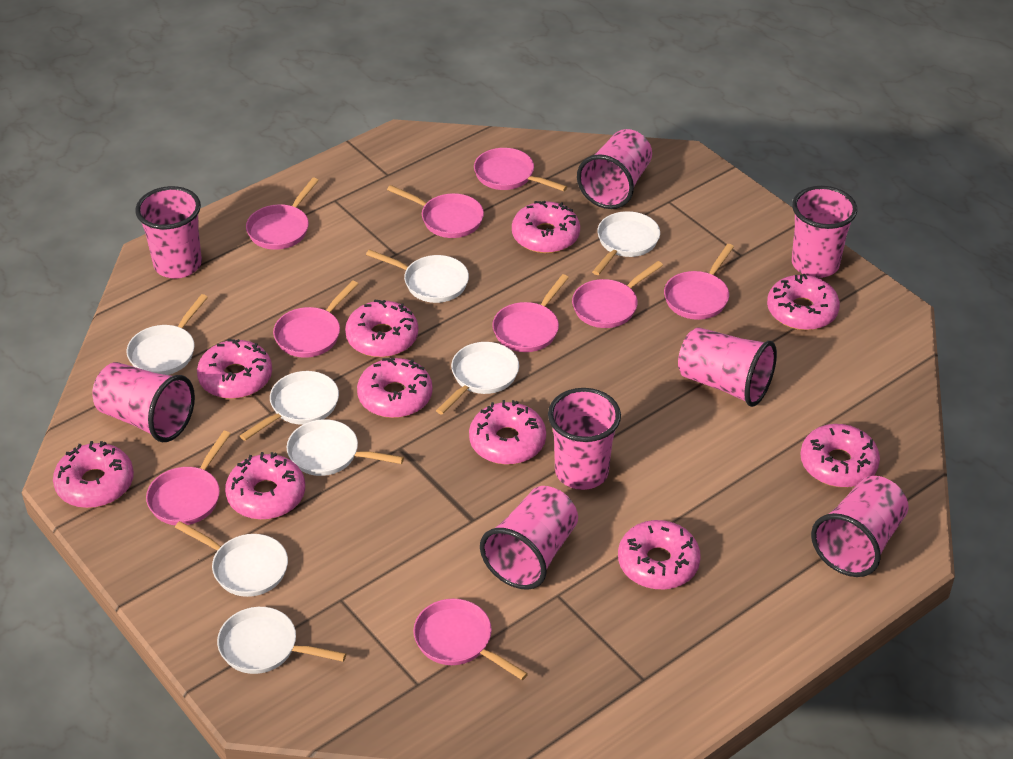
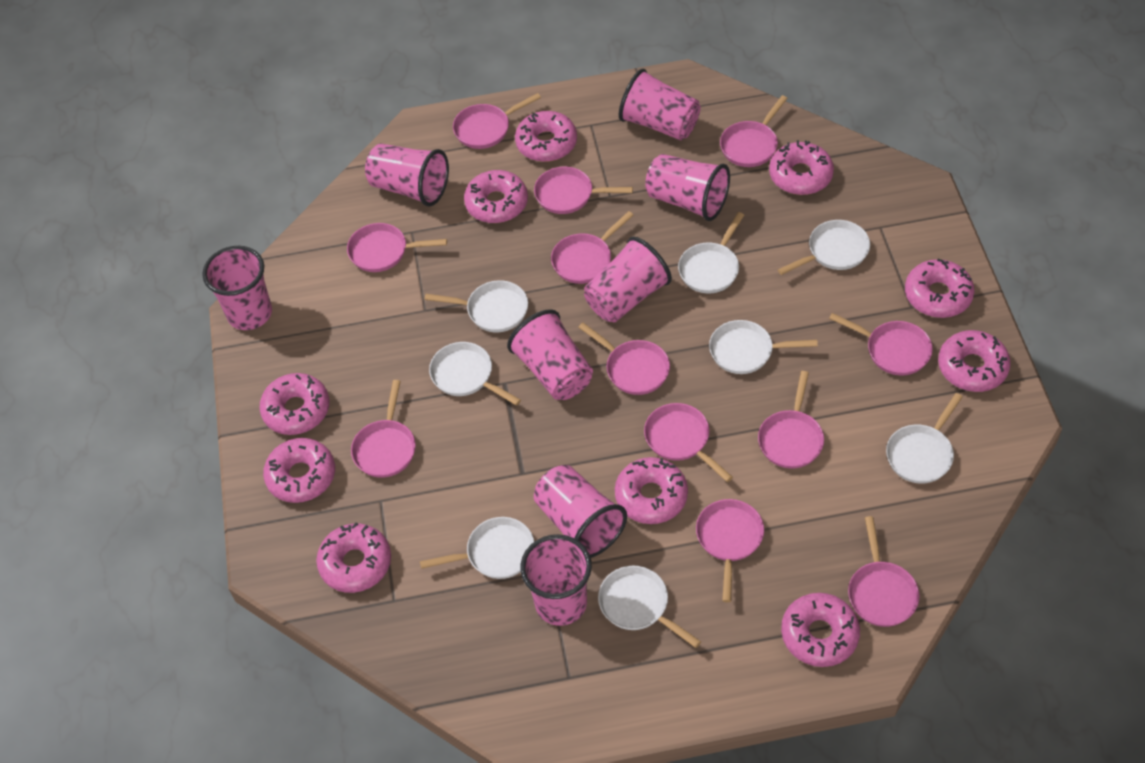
pink pan: 9 -> 12

